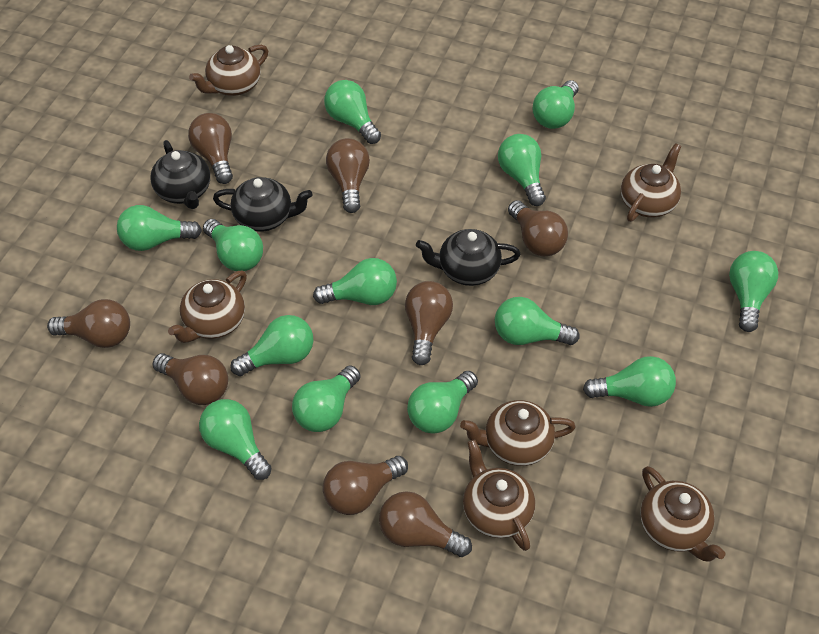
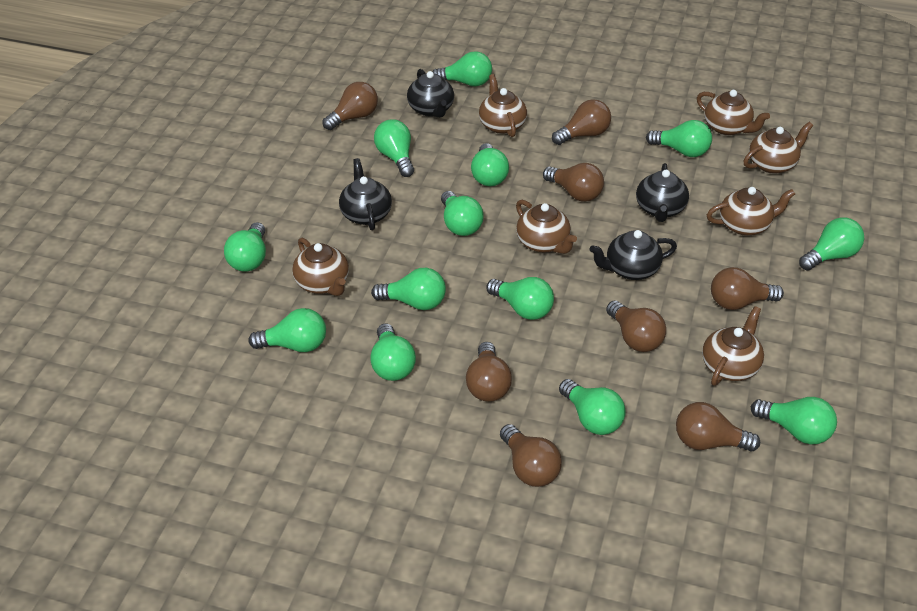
black teapot: 3 -> 4
brown teapot: 6 -> 7

